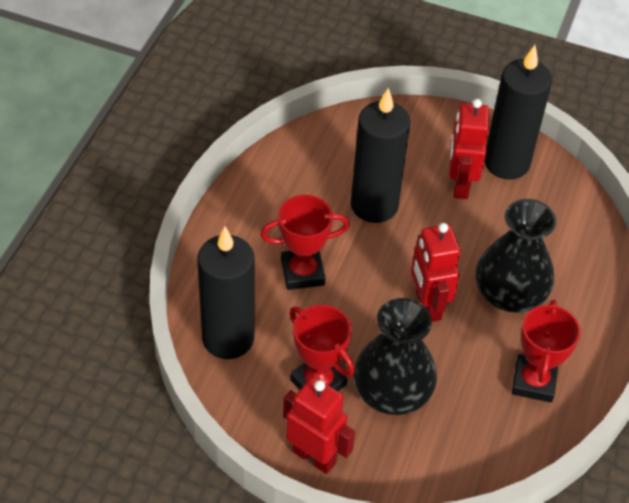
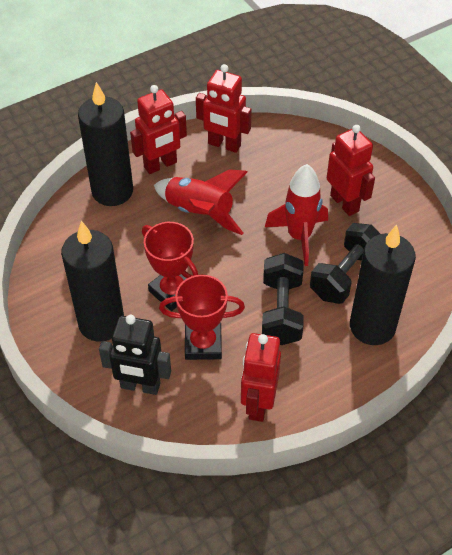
black dumbbell: 0 -> 2
black robot: 0 -> 1
black vase: 2 -> 0
red robot: 3 -> 4
red rocket: 0 -> 2
red trophy: 3 -> 2

